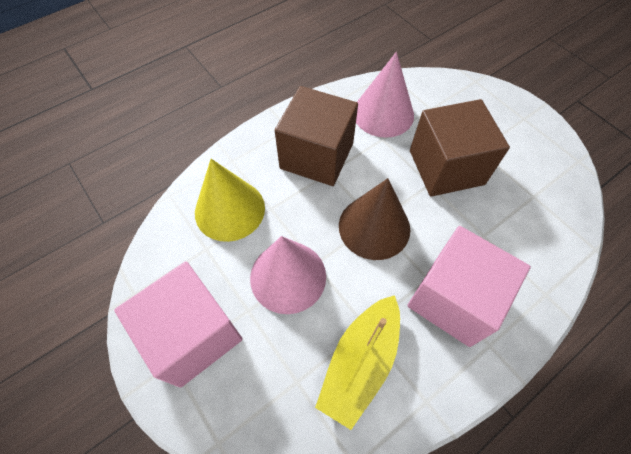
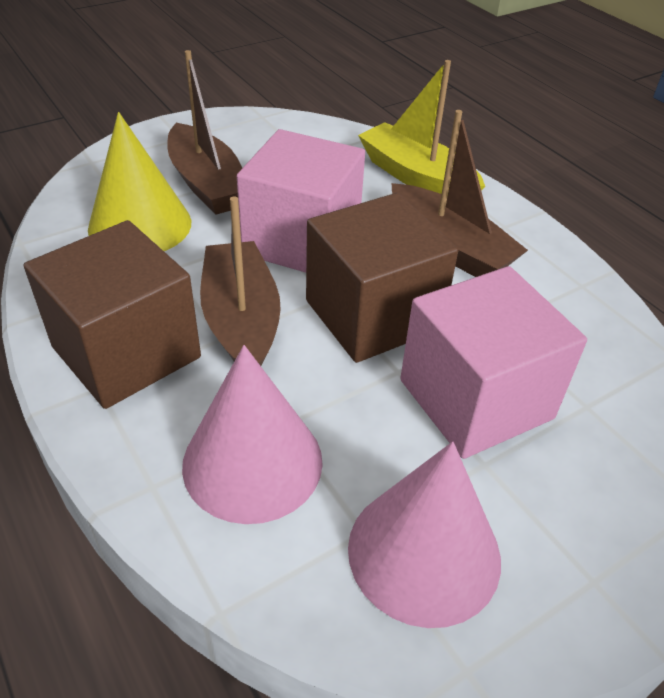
brown boat: 0 -> 3
brown cone: 1 -> 0

